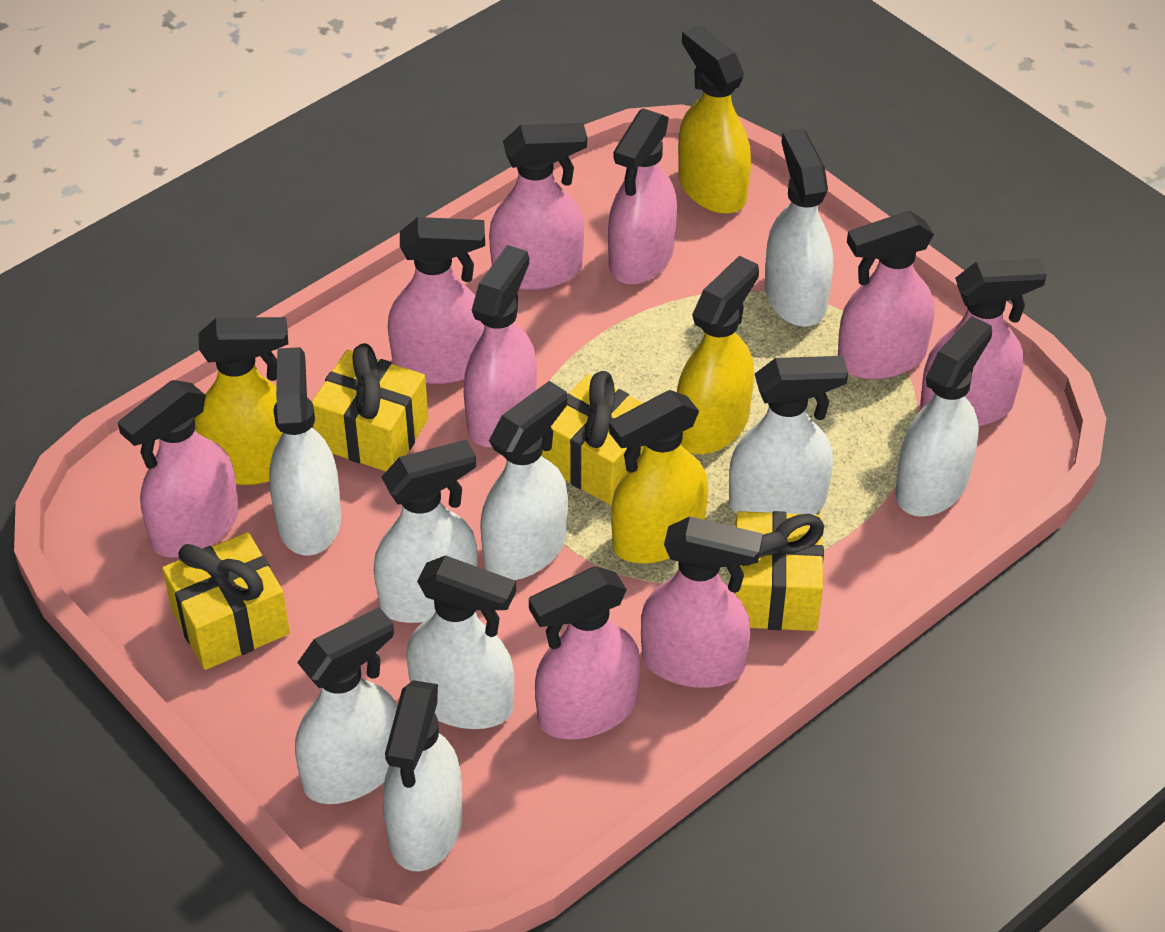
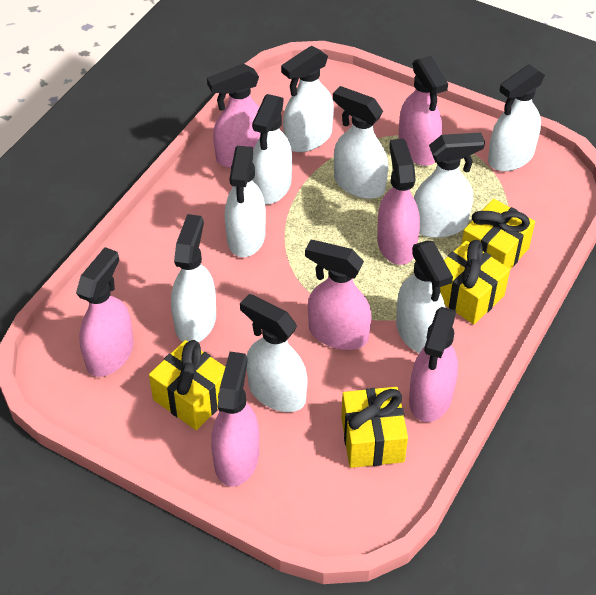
pink spray bottle: 9 -> 7
yellow spray bottle: 4 -> 0

